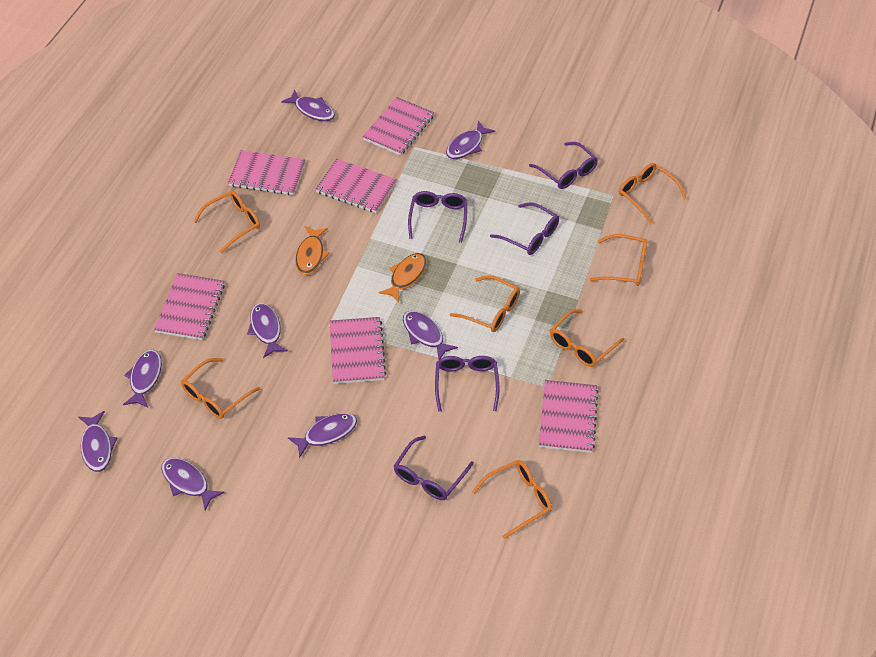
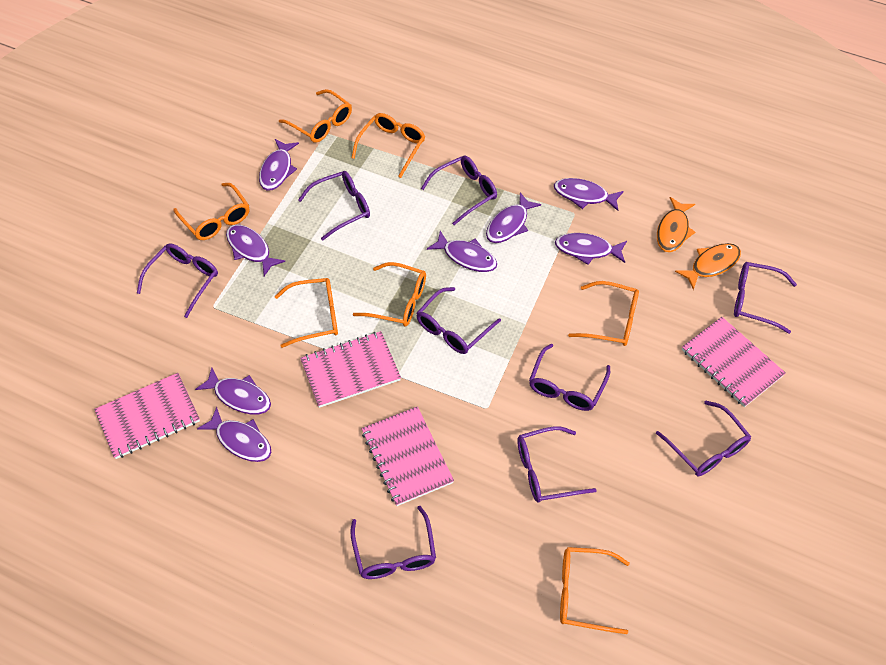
pink notebook: 6 -> 4
purple glasses: 5 -> 9

